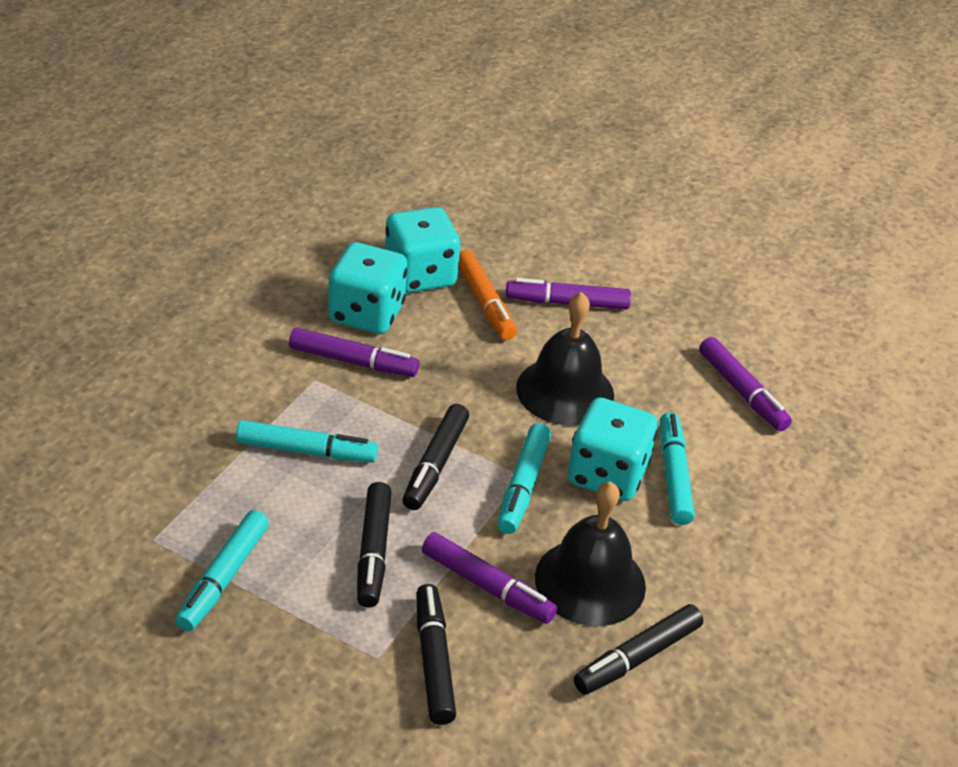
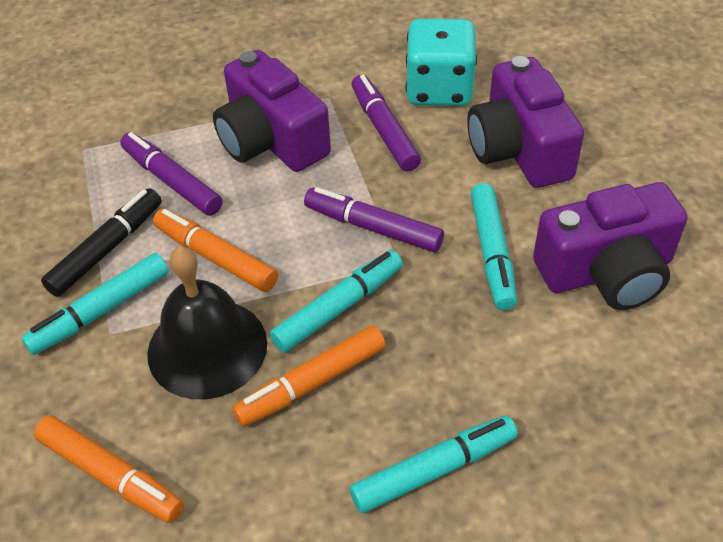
black bell: 2 -> 1
black marker: 4 -> 1
orange marker: 1 -> 3
purple camera: 0 -> 3
purple marker: 4 -> 3
turquoise dice: 3 -> 1

